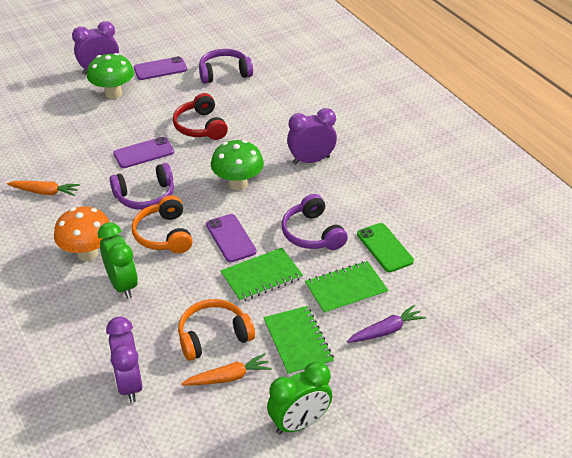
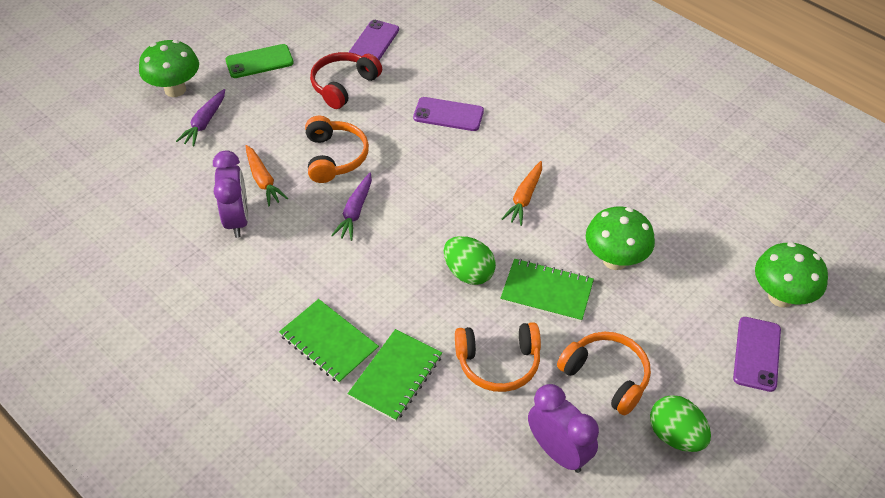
green clock: 2 -> 0
green egg: 0 -> 2
green mushroom: 2 -> 3
orange headphones: 2 -> 3
orange mushroom: 1 -> 0
purple carrot: 1 -> 2
purple clock: 3 -> 2
purple headphones: 3 -> 0

